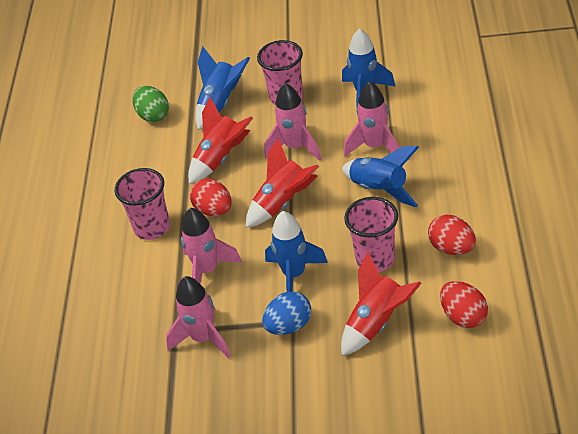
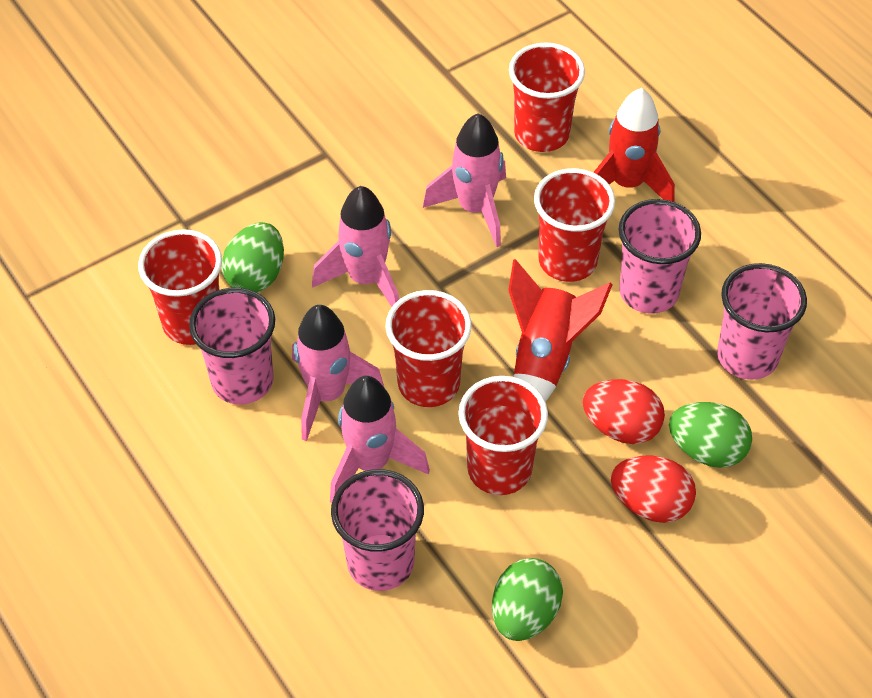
blue egg: 1 -> 0
blue rocket: 4 -> 0
green egg: 1 -> 3
pink cup: 3 -> 4
red cup: 0 -> 5
red egg: 3 -> 2
red rocket: 3 -> 2

